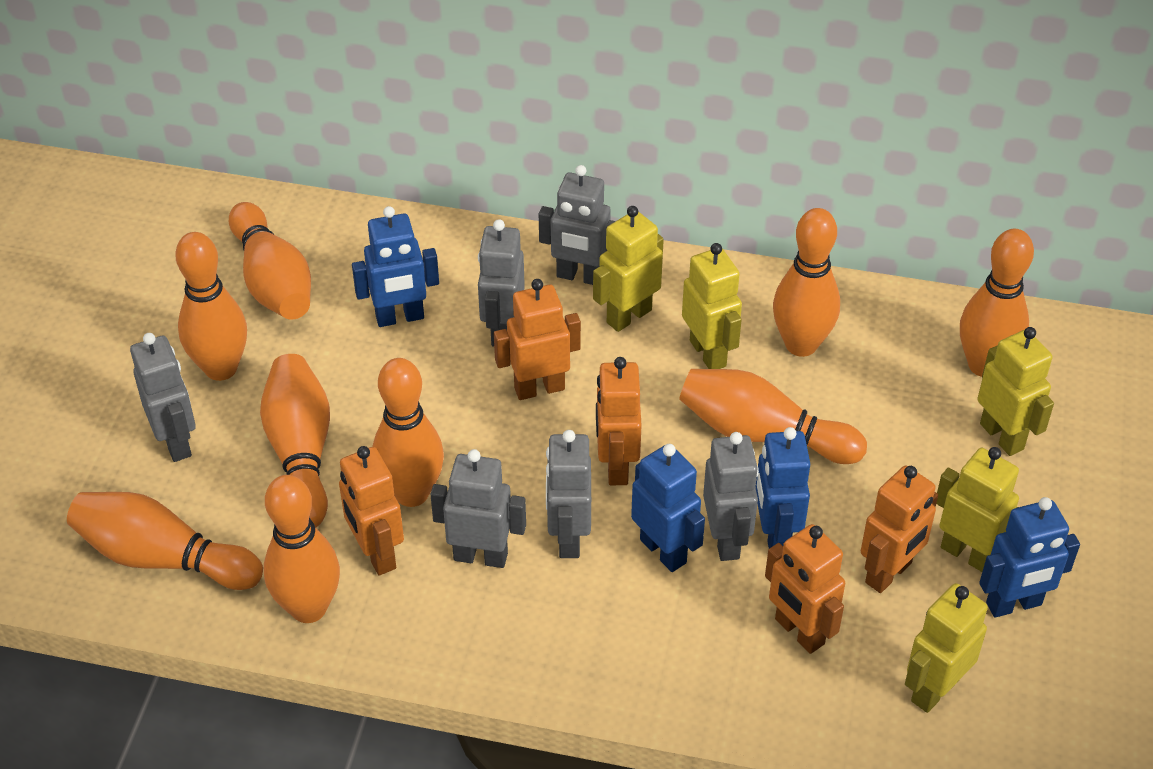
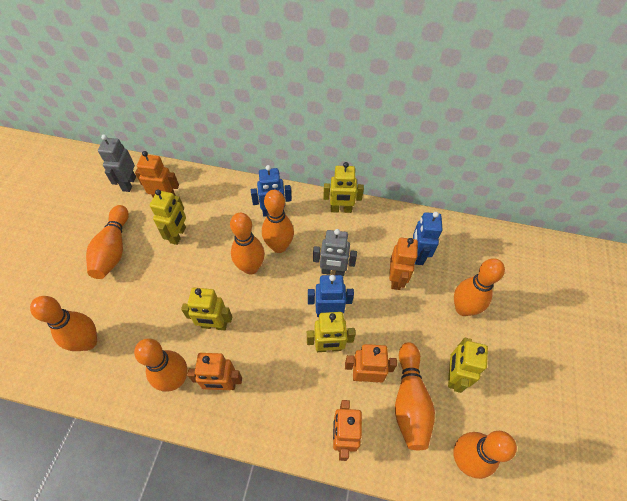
blue robot: 4 -> 3
grey robot: 6 -> 2
orange bowling pin: 9 -> 8

